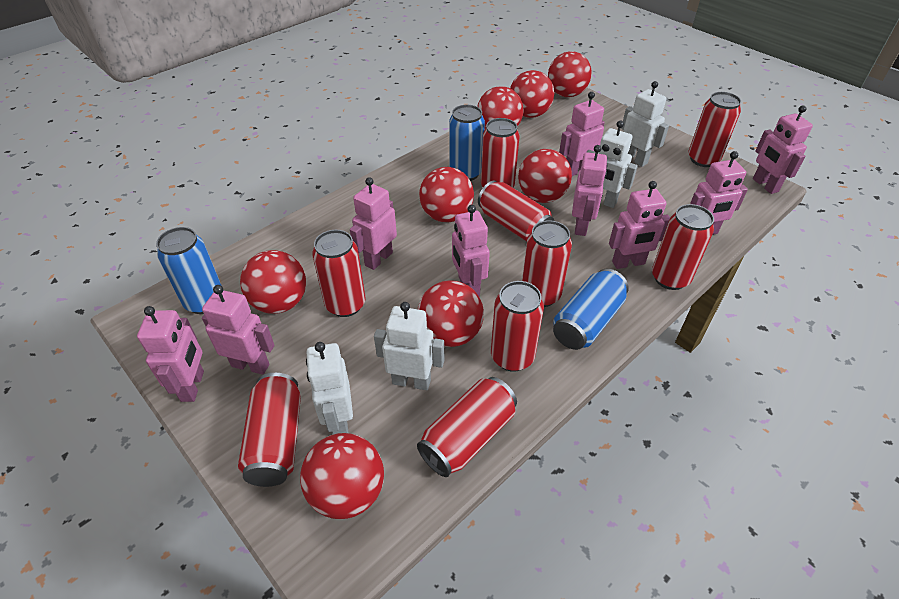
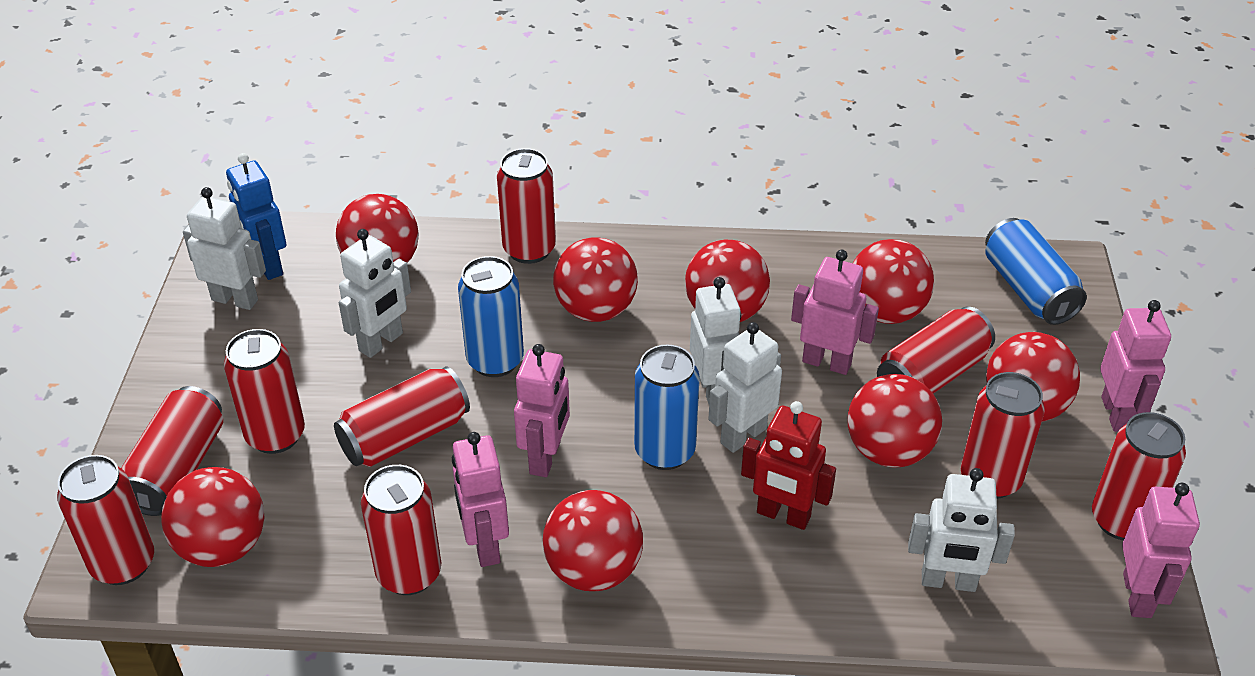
blue robot: 0 -> 1
pink robot: 9 -> 5
red robot: 0 -> 1
white robot: 4 -> 5

